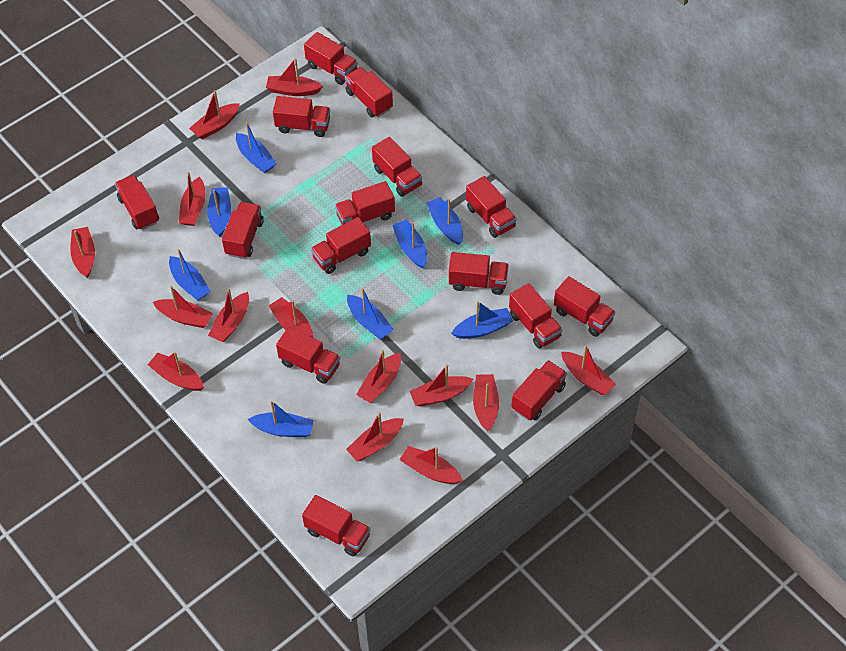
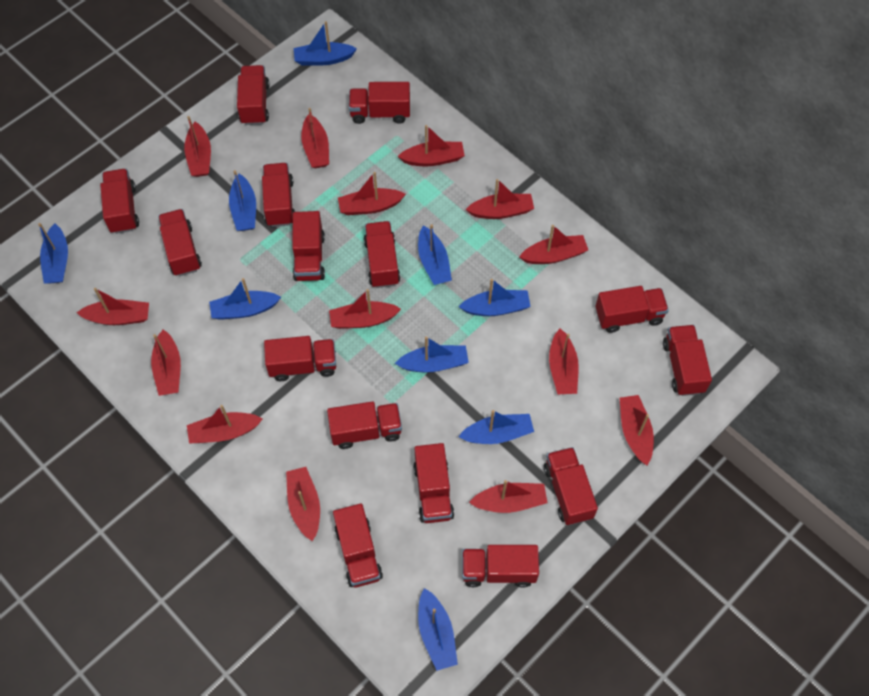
blue boat: 8 -> 9

